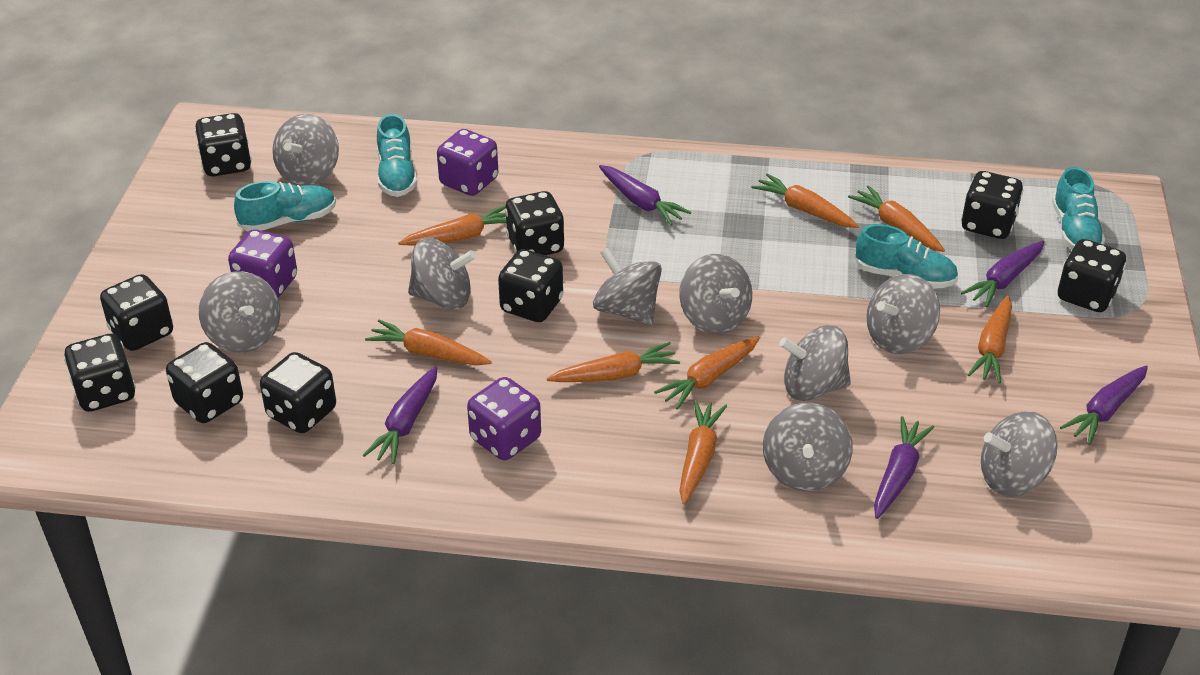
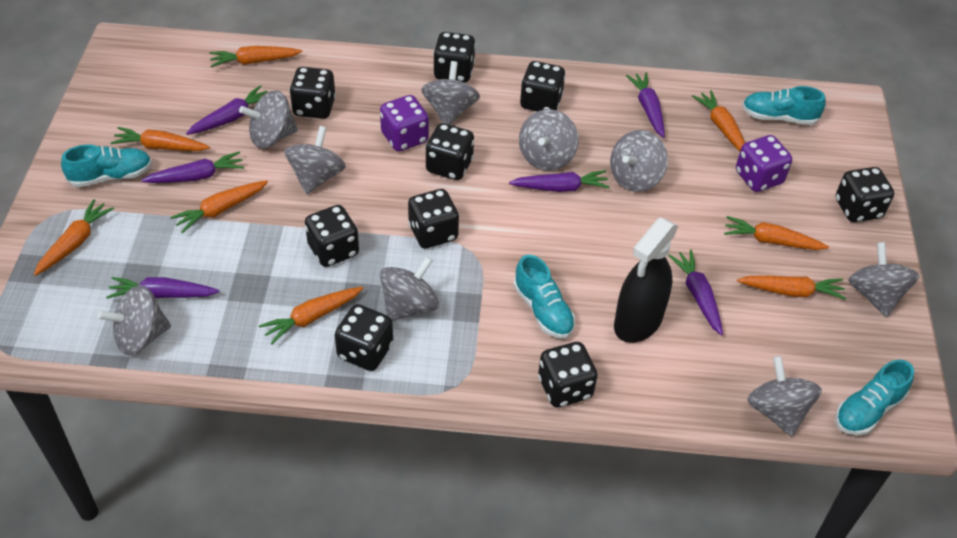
black spray bottle: 0 -> 1
purple carrot: 5 -> 6
purple dice: 3 -> 2

